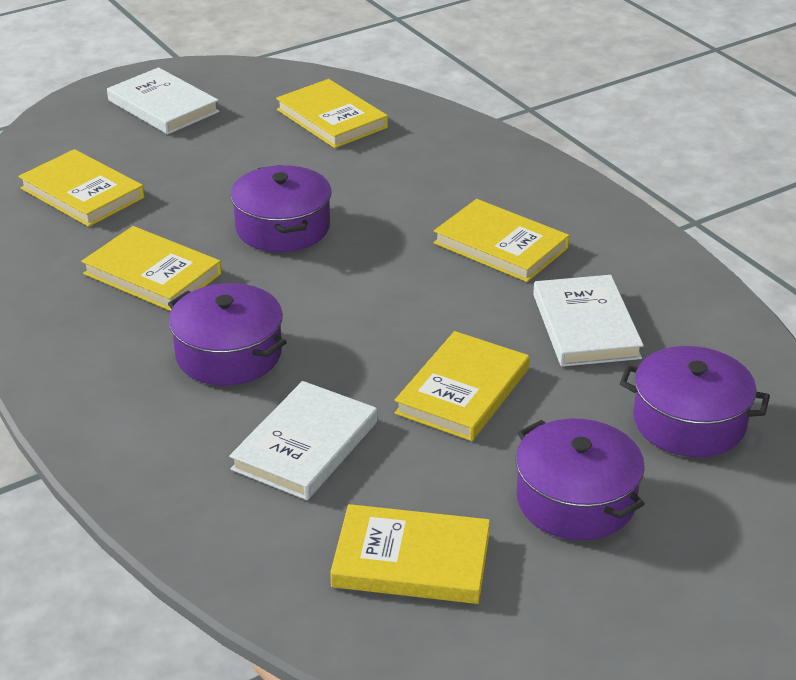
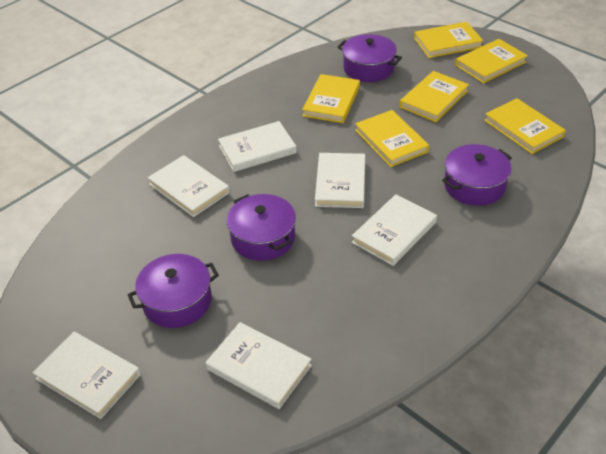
white book: 3 -> 6

